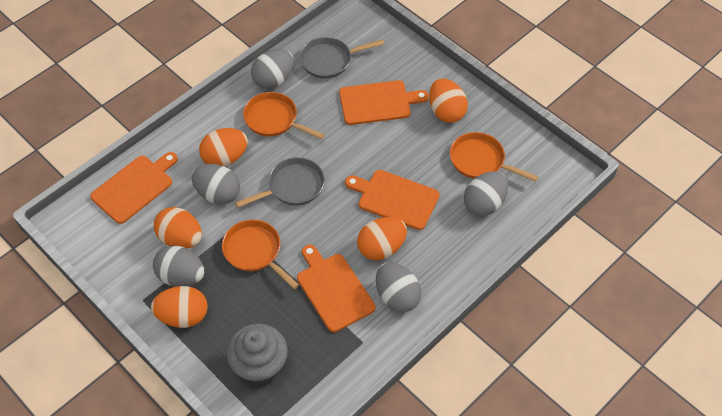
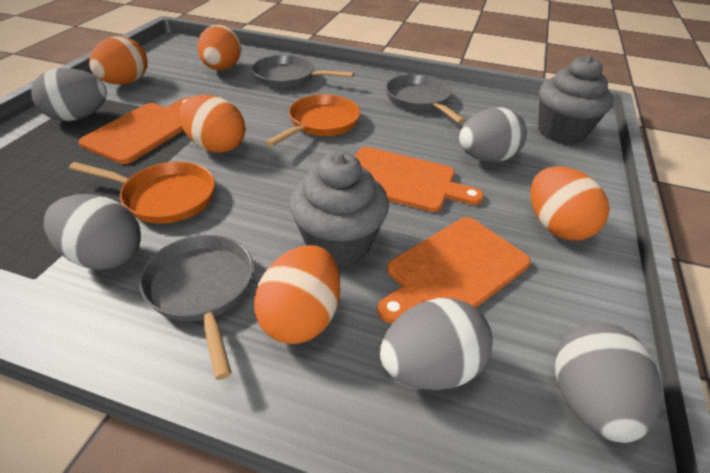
grey cupcake: 1 -> 2
grey pan: 2 -> 3
orange cutting board: 4 -> 3
orange pan: 3 -> 2

